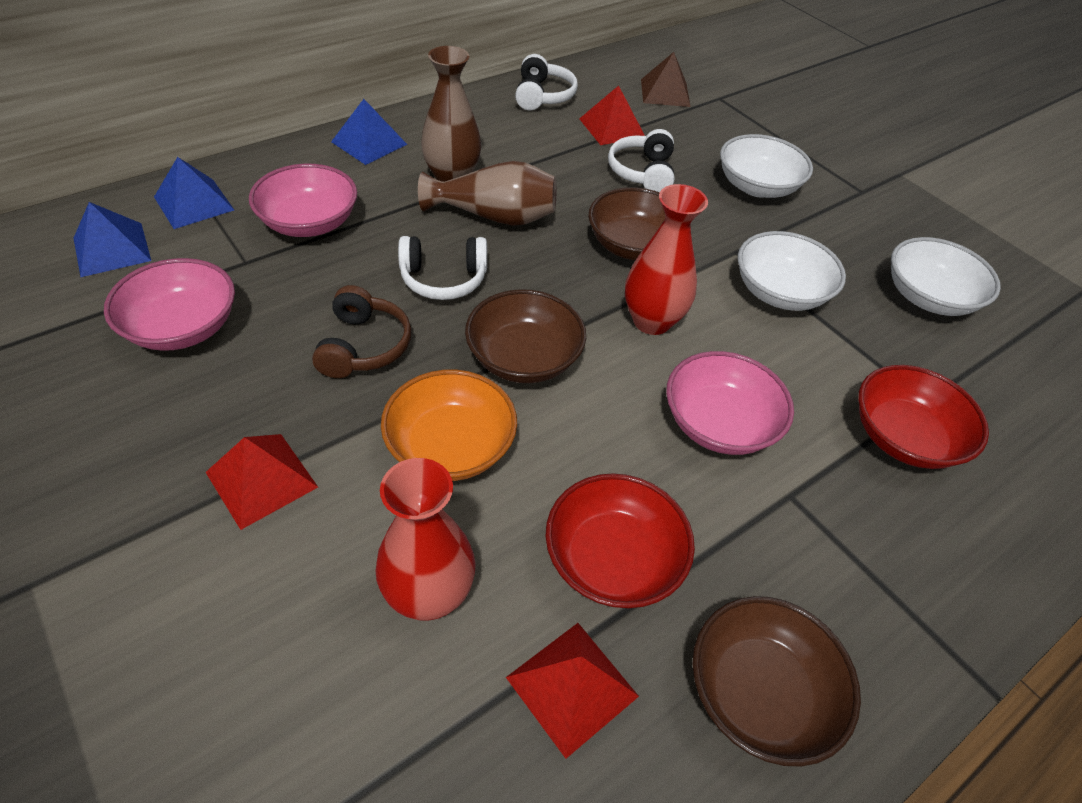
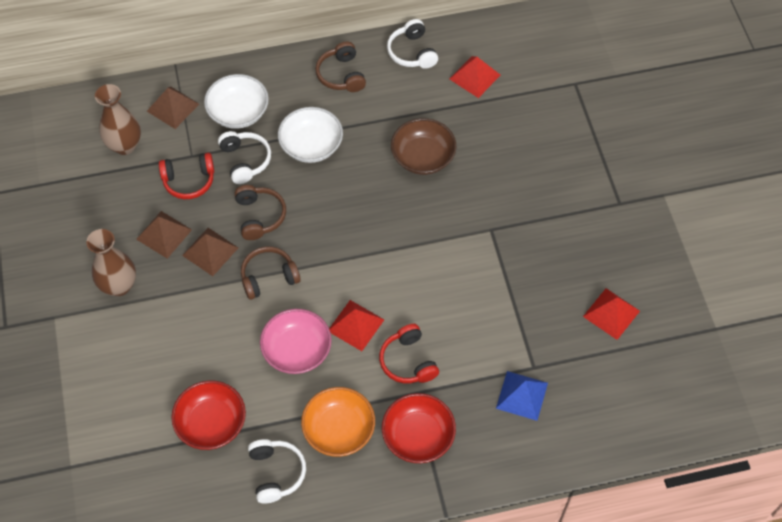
blue pyramid: 3 -> 1
brown bowl: 3 -> 1
brown headphones: 1 -> 3
brown pyramid: 1 -> 3
pink bowl: 3 -> 1
red headphones: 0 -> 2
red vase: 2 -> 0
white bowl: 3 -> 2

